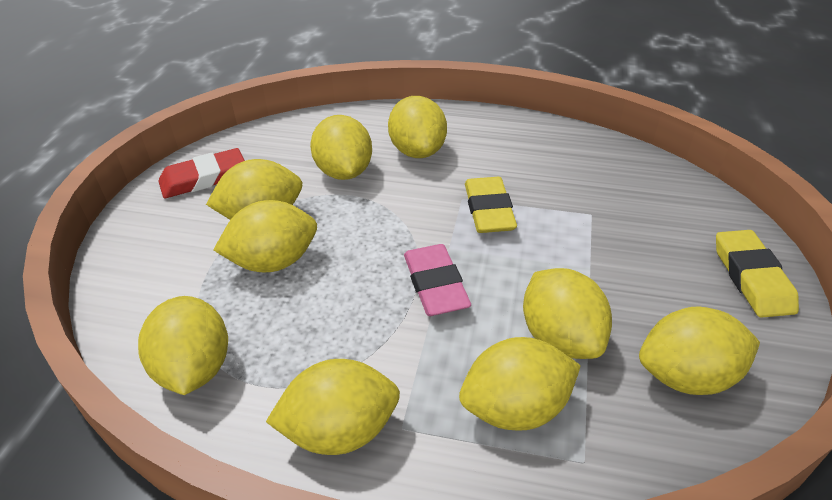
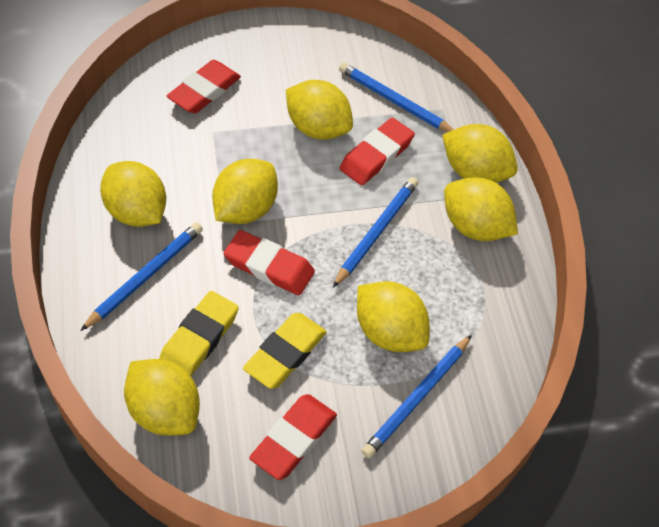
blue pencil: 0 -> 4
pink eraser: 1 -> 0
red eraser: 1 -> 4
yellow lemon: 9 -> 7

